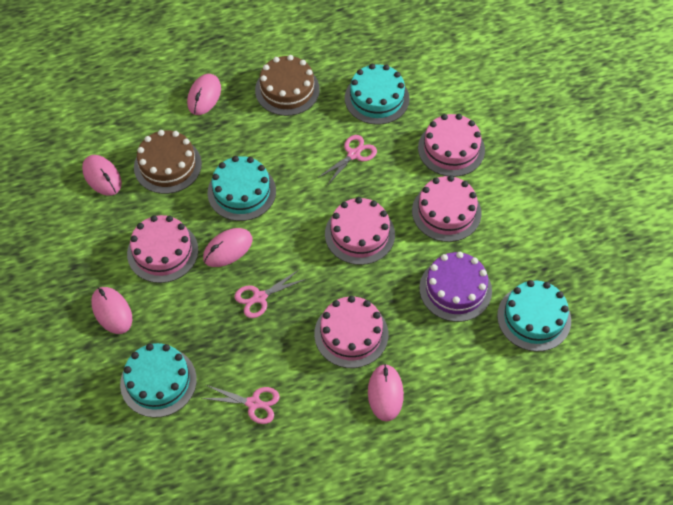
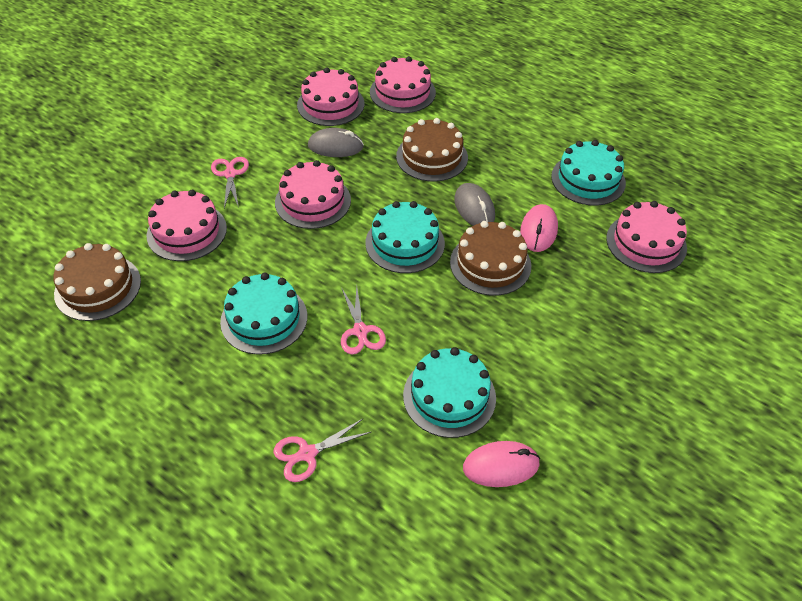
brown cake: 2 -> 3
grey mouse: 0 -> 2
pink mouse: 5 -> 2
purple cake: 1 -> 0

